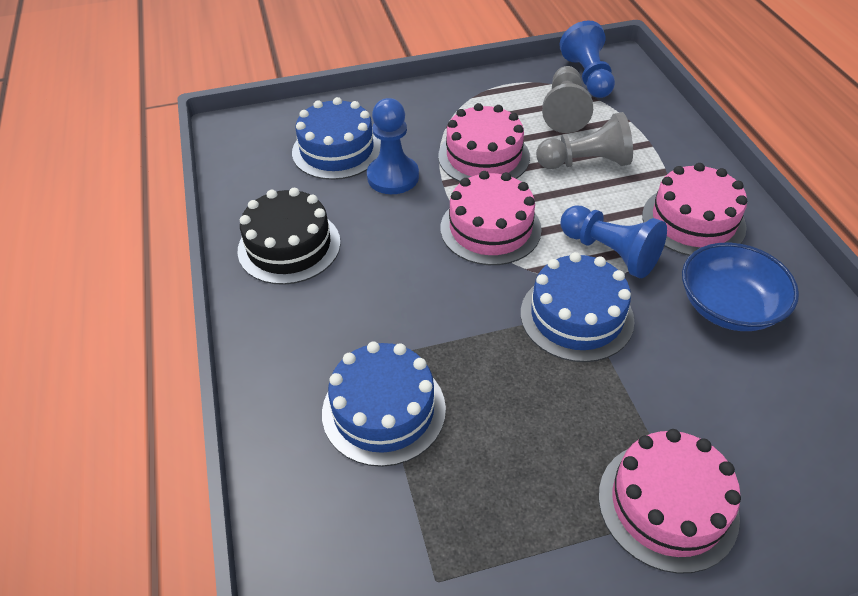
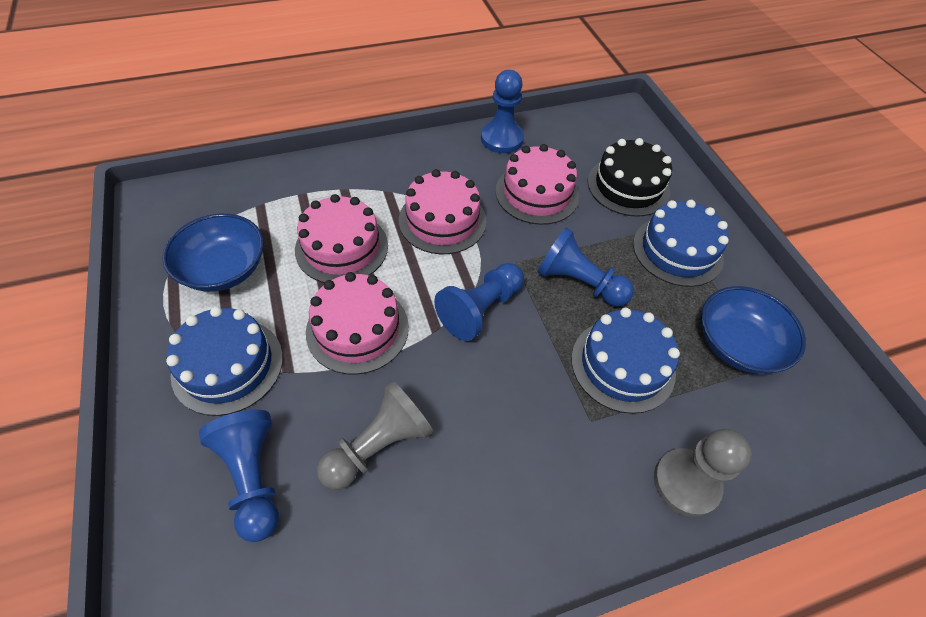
blue bowl: 1 -> 2
blue pawn: 3 -> 4

